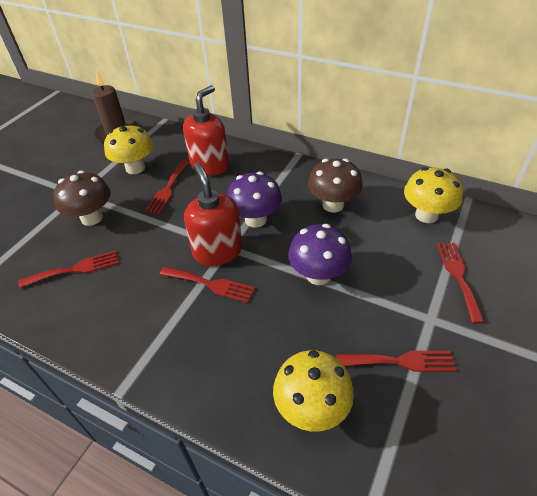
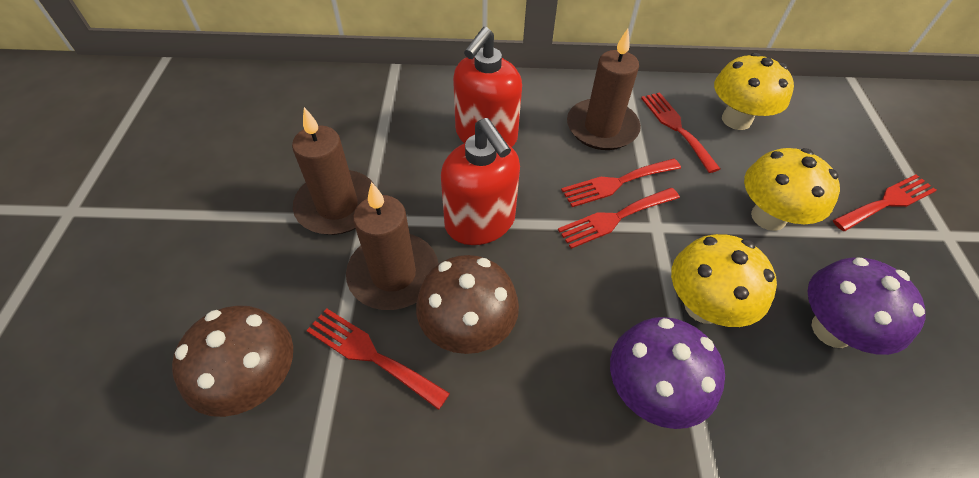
brown candle: 1 -> 3

